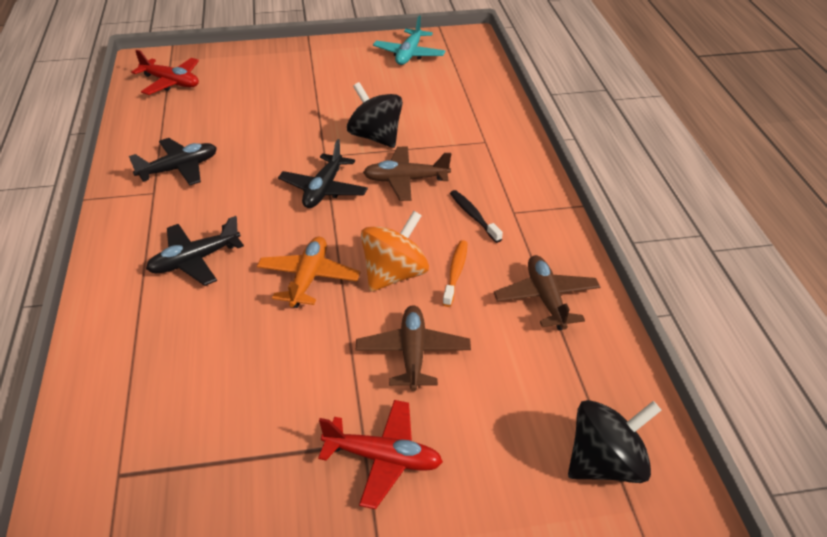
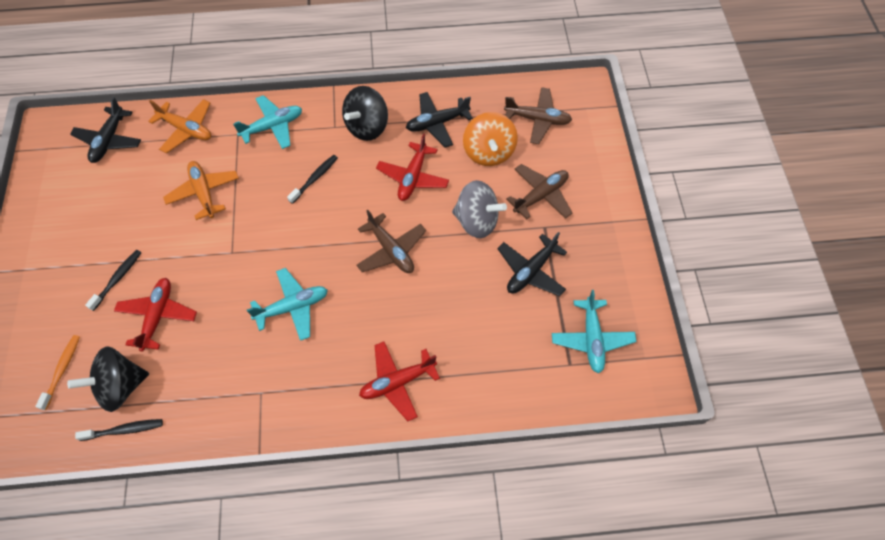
black toothbrush: 1 -> 3
grey spinning top: 0 -> 1
orange plane: 1 -> 2
red plane: 2 -> 3
turquoise plane: 1 -> 3

